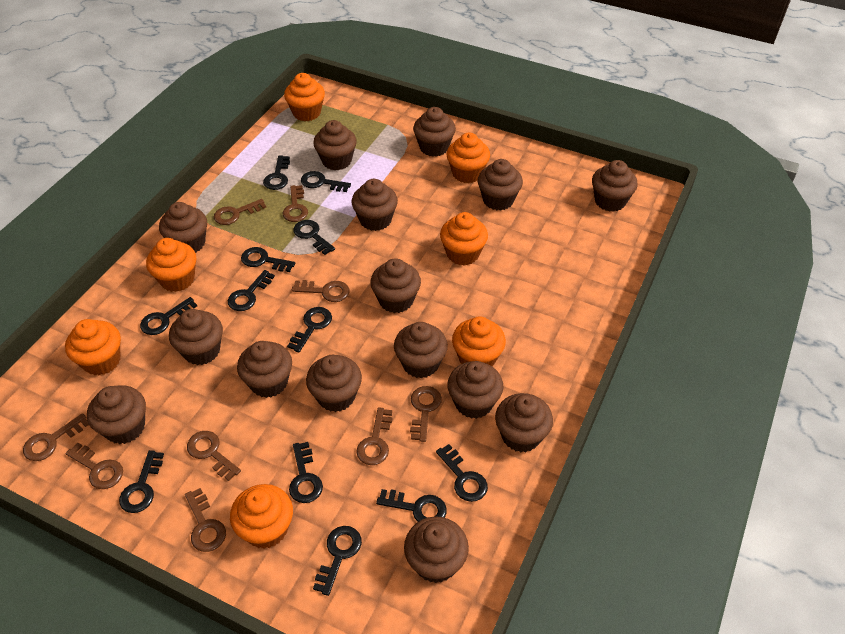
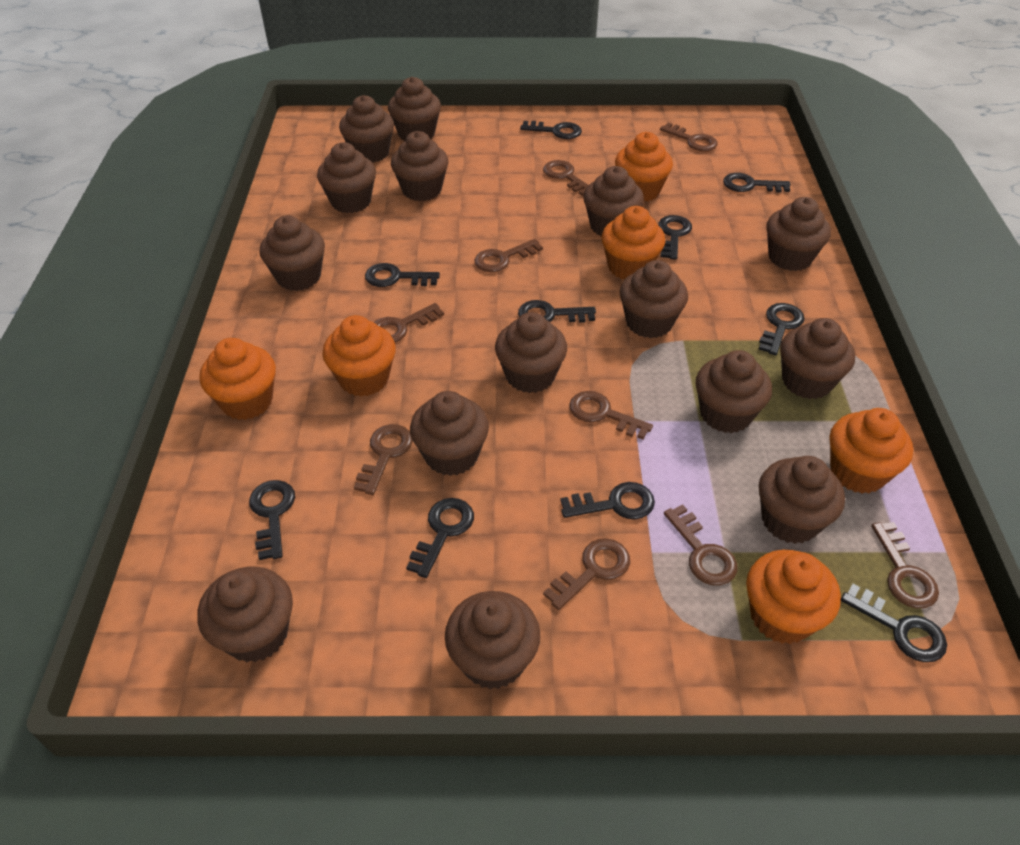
black key: 12 -> 10
orange cupcake: 7 -> 6

